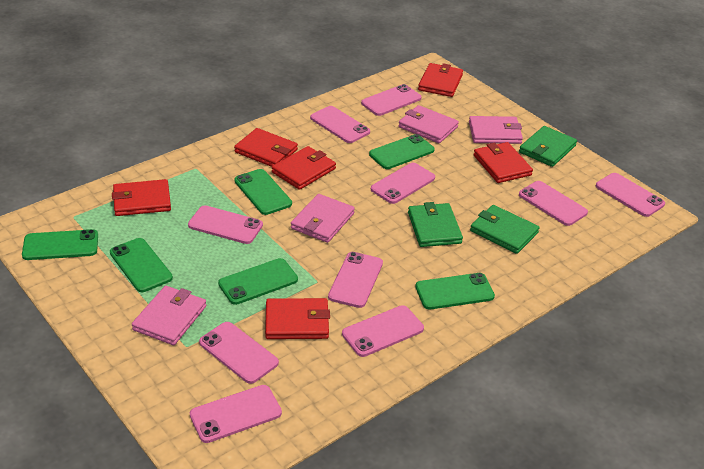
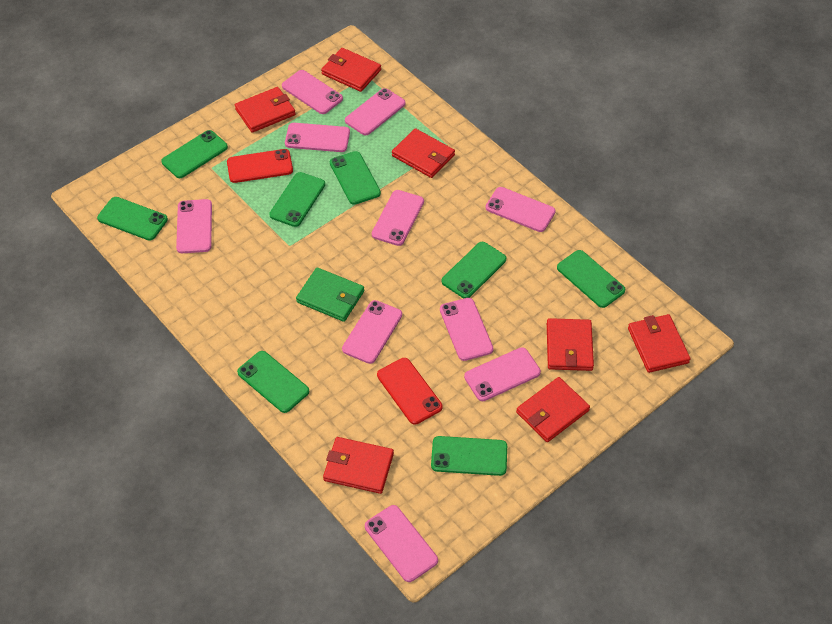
green phone: 6 -> 8
green wallet: 3 -> 1
pink wallet: 4 -> 0
red phone: 0 -> 2
red wallet: 6 -> 7

